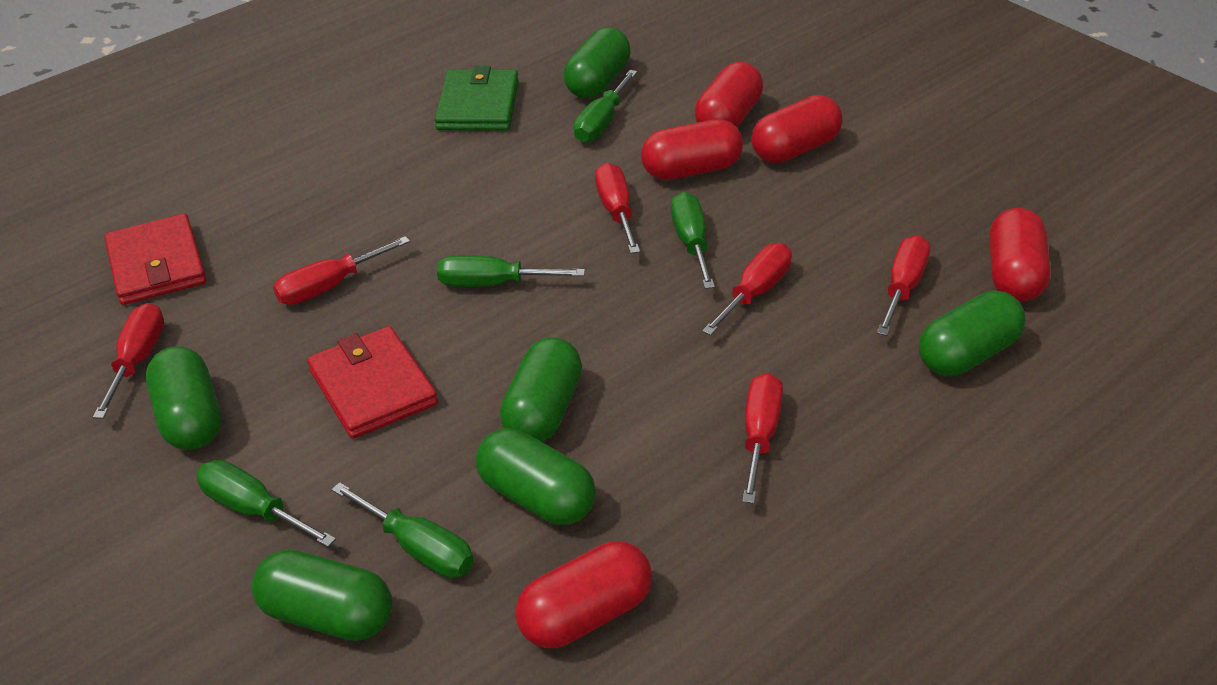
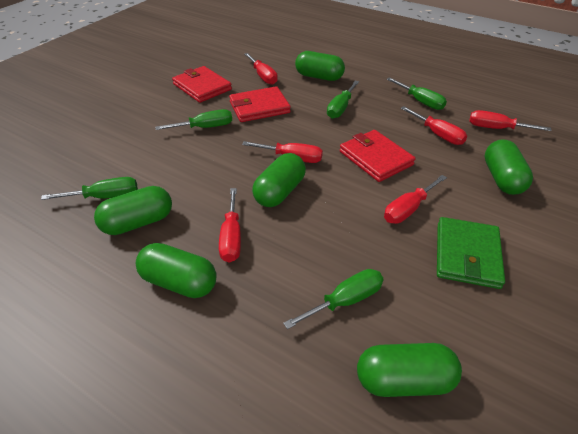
red capsule: 5 -> 0
red wallet: 2 -> 3

